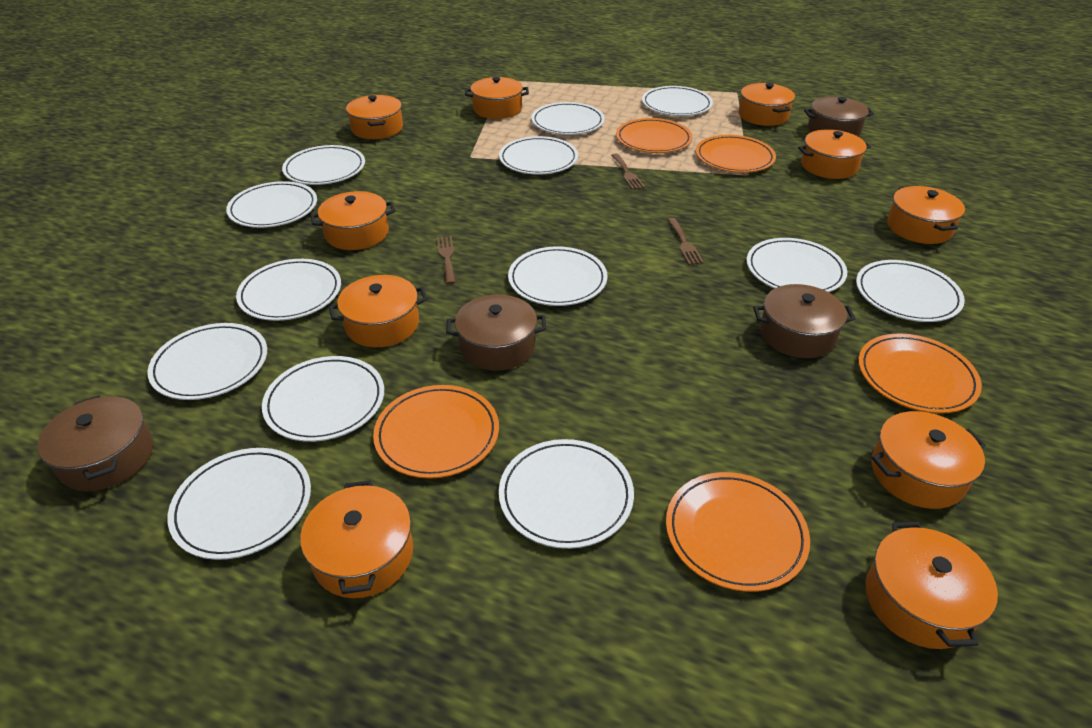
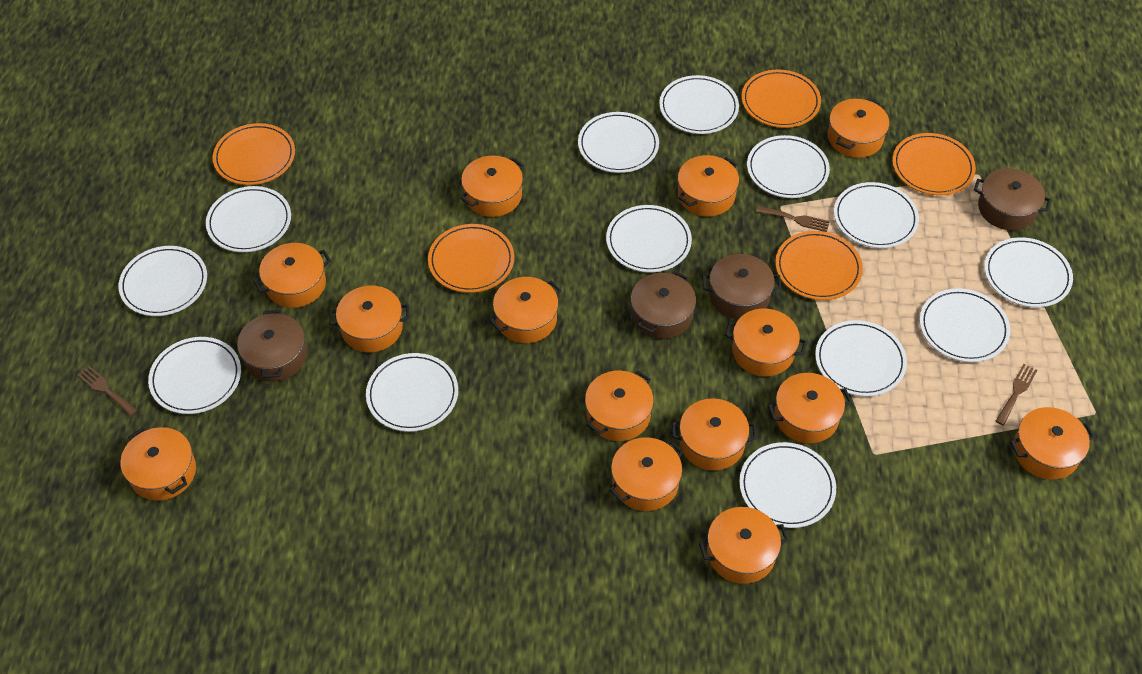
orange pot: 10 -> 14

